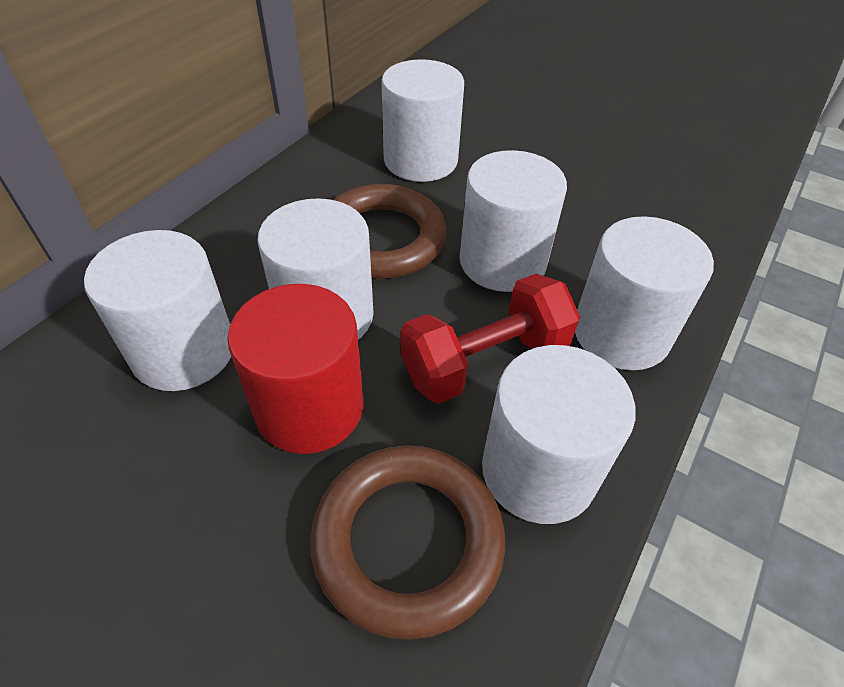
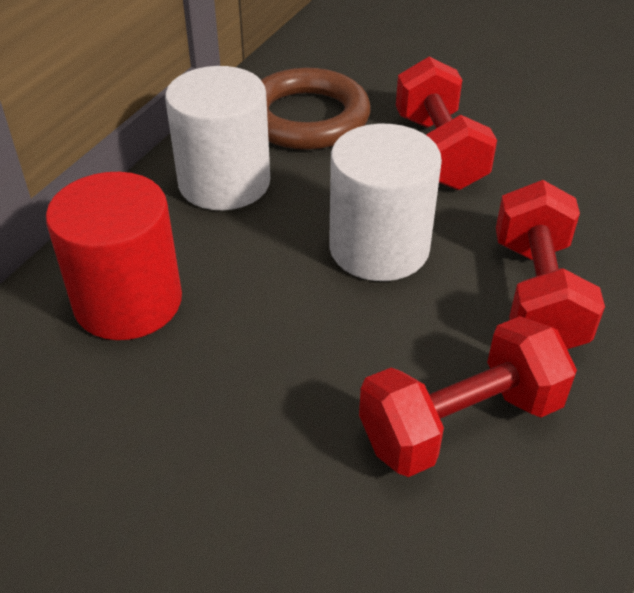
brown ring: 2 -> 1
red dumbbell: 1 -> 3
white cylinder: 6 -> 2

